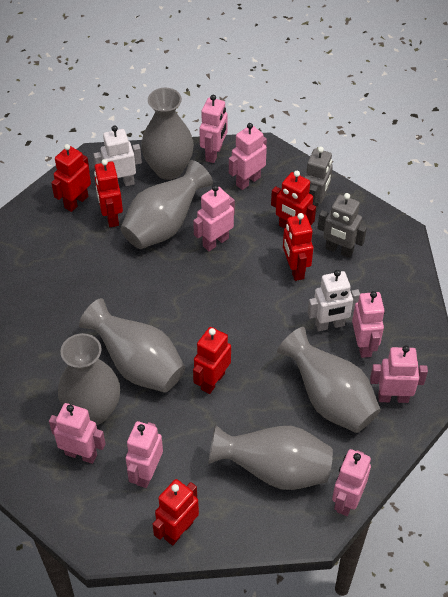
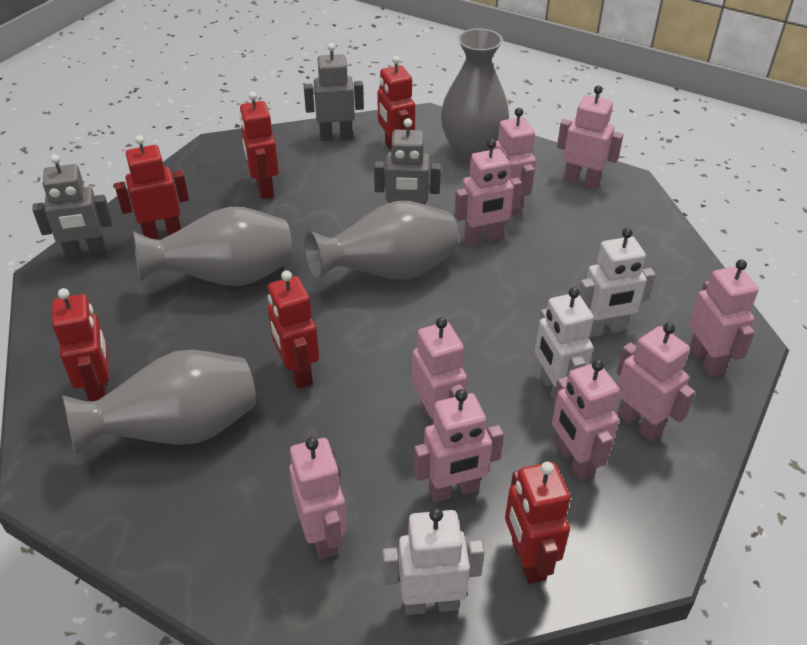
grey robot: 2 -> 3
grey vase: 6 -> 4
pink robot: 8 -> 9
white robot: 2 -> 3

